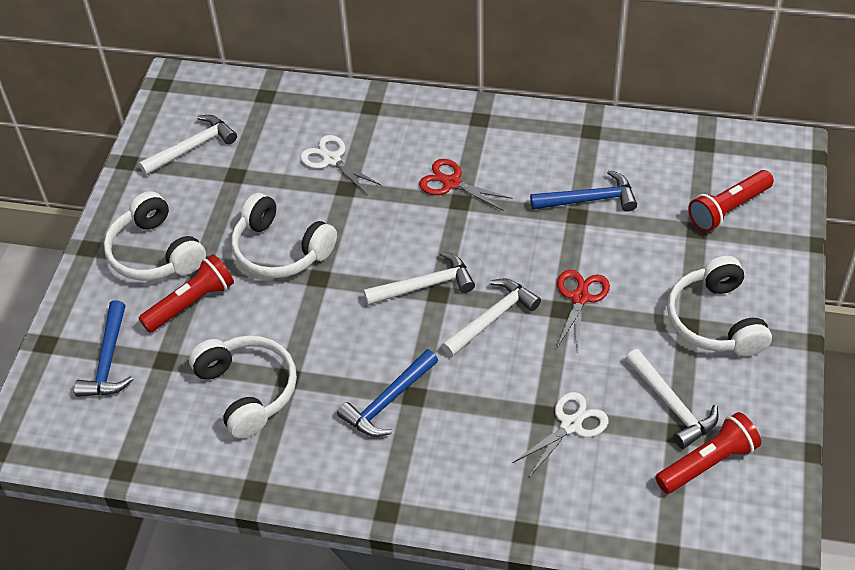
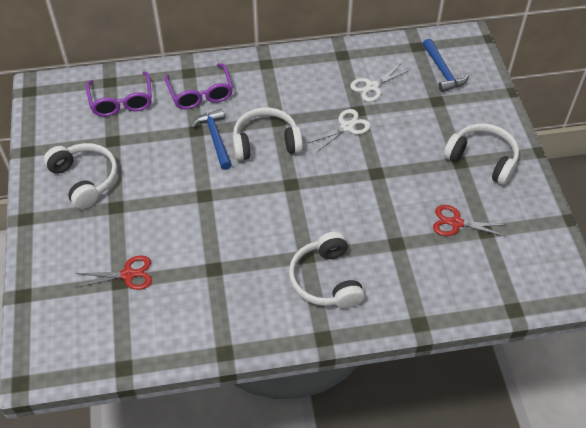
blue hammer: 3 -> 2
purple glasses: 0 -> 2
red flashlight: 3 -> 0
white hammer: 4 -> 0

